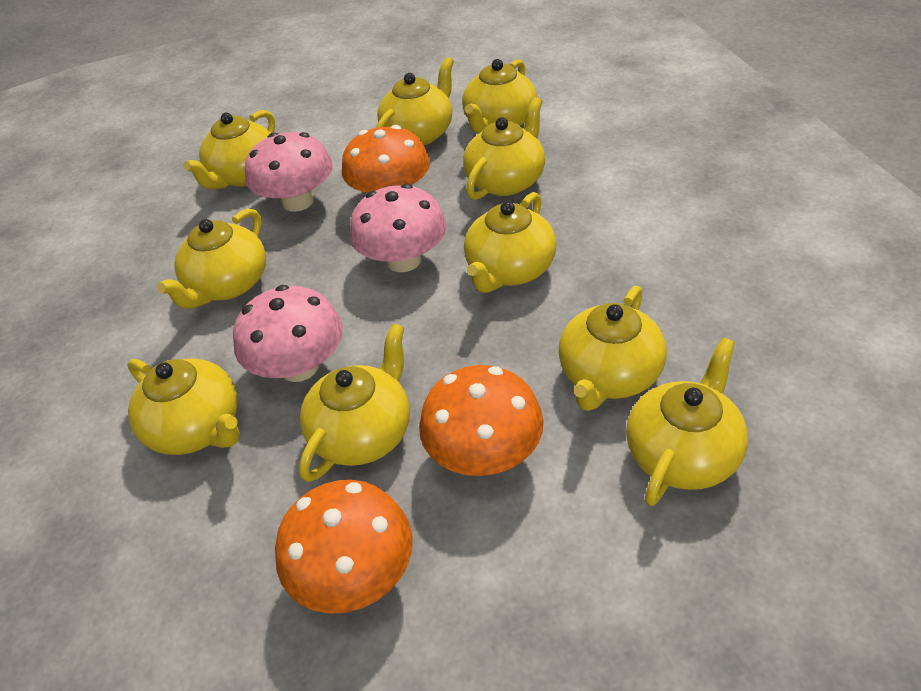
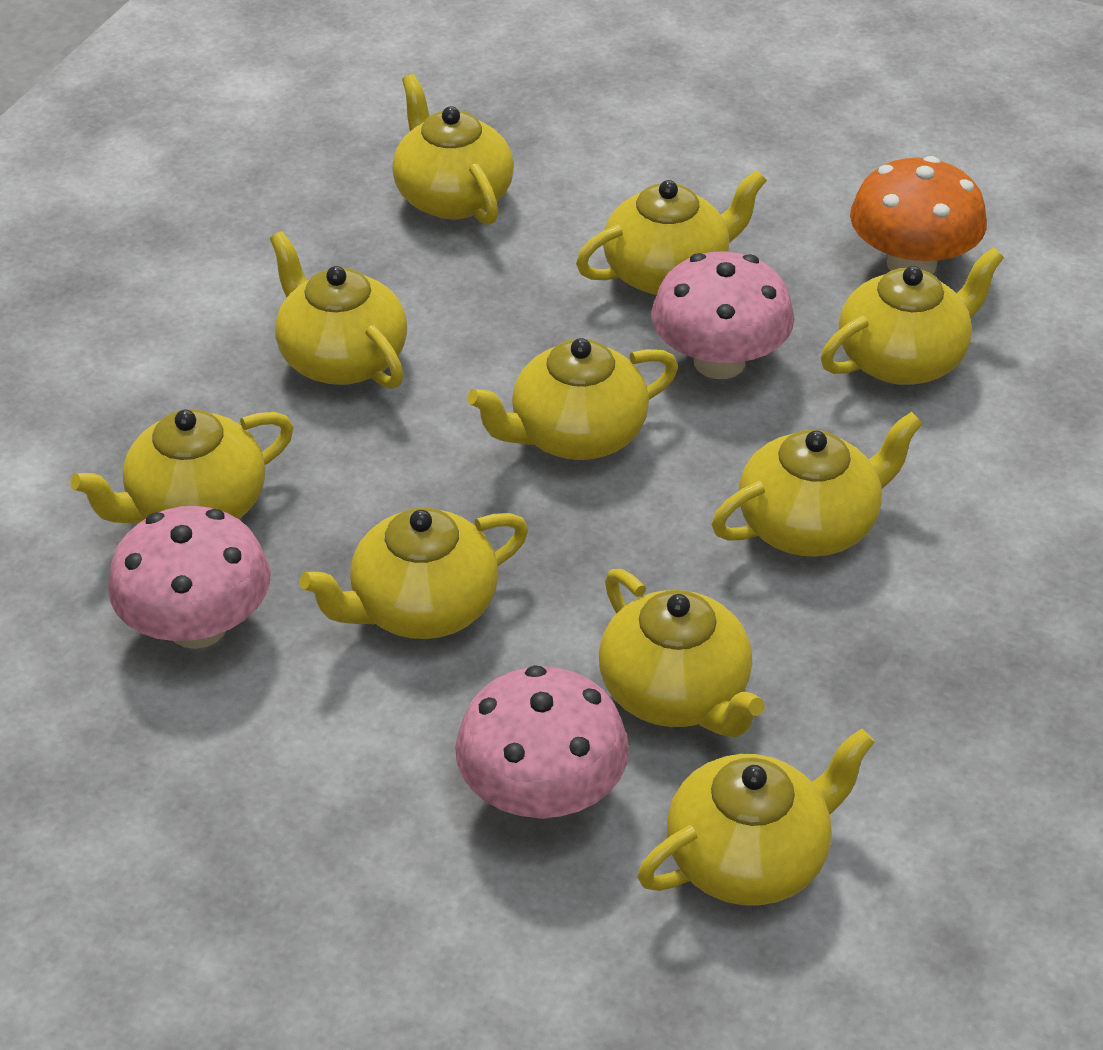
orange mushroom: 3 -> 1

